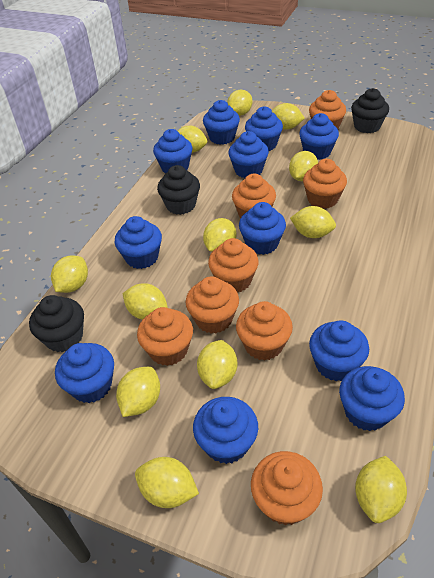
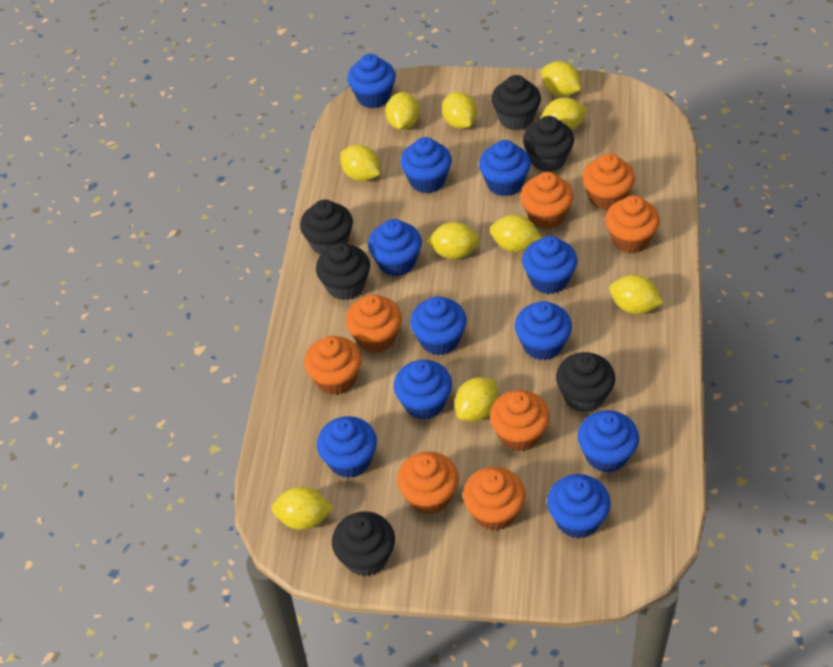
black cupcake: 3 -> 6
yellow lemon: 12 -> 10

